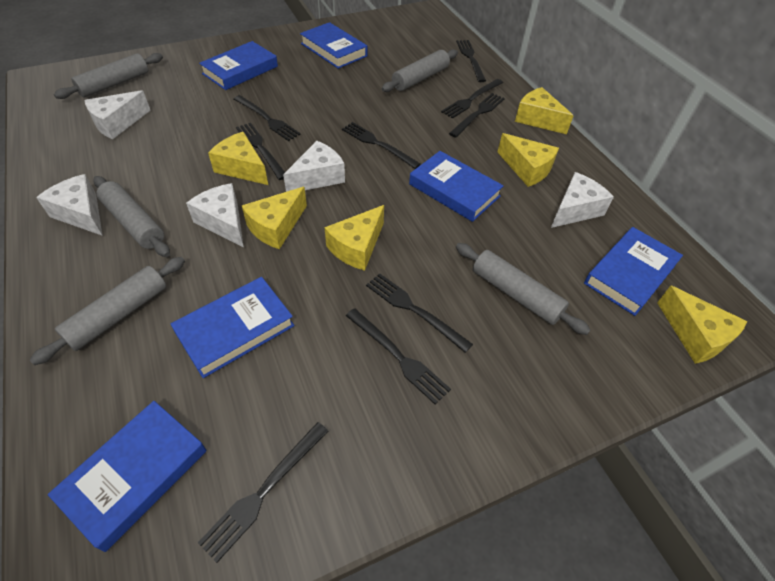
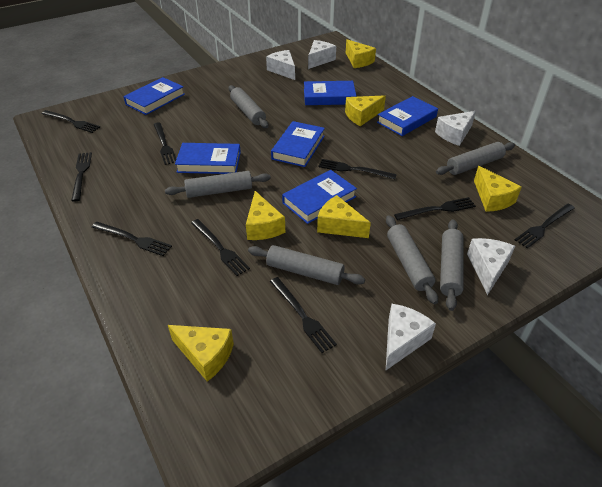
grey rolling pin: 5 -> 6

